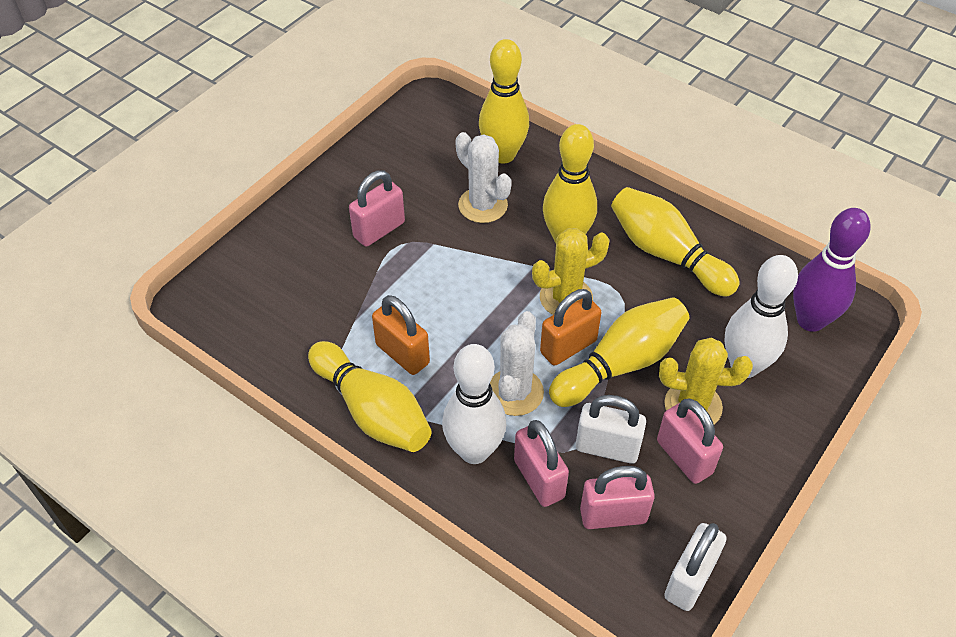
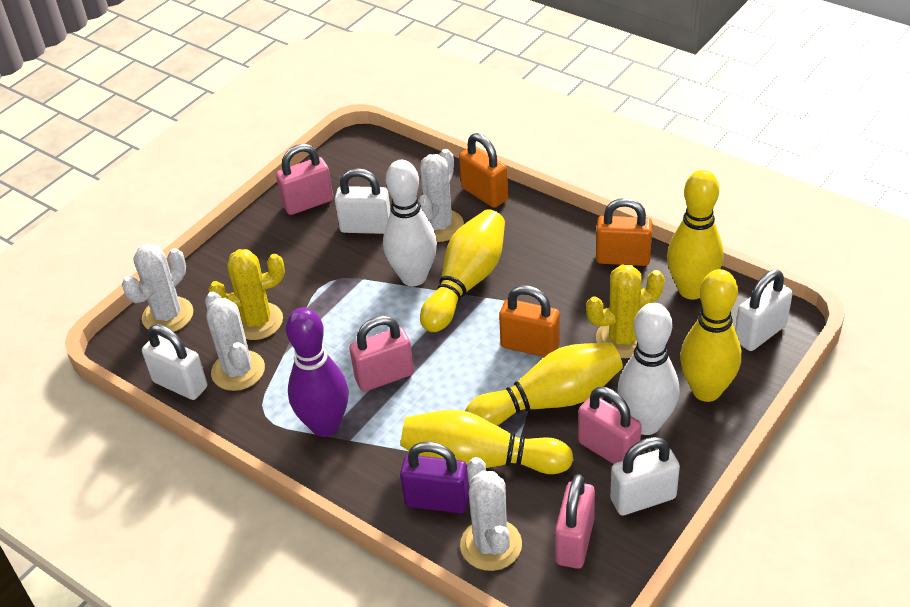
orange padlock: 2 -> 3
purple padlock: 0 -> 1
white cactus: 2 -> 4
white padlock: 2 -> 4

